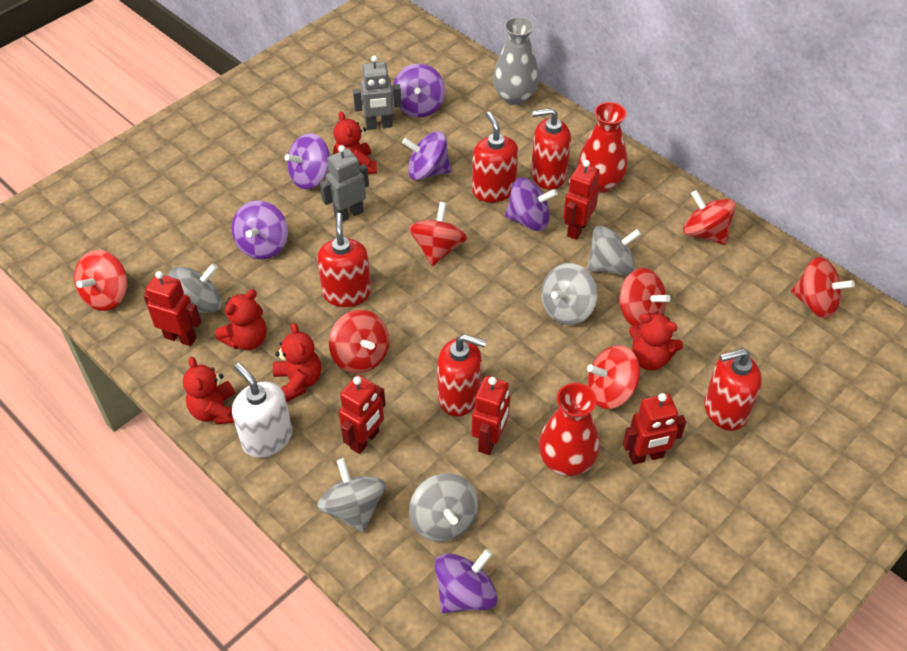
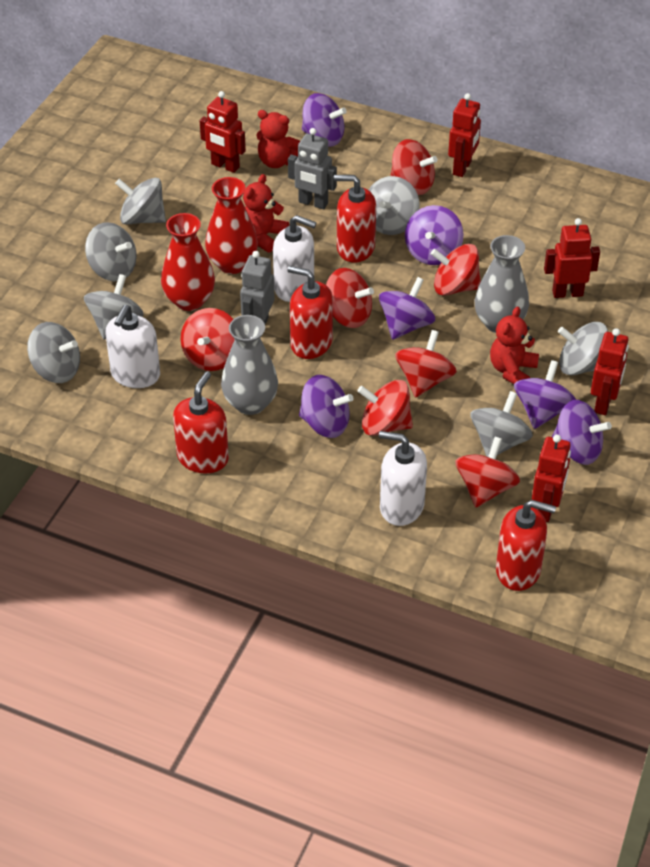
grey spinning top: 5 -> 7
grey vase: 1 -> 2
red soap dispenser: 5 -> 4
red teddy bear: 5 -> 3
white soap dispenser: 1 -> 3

